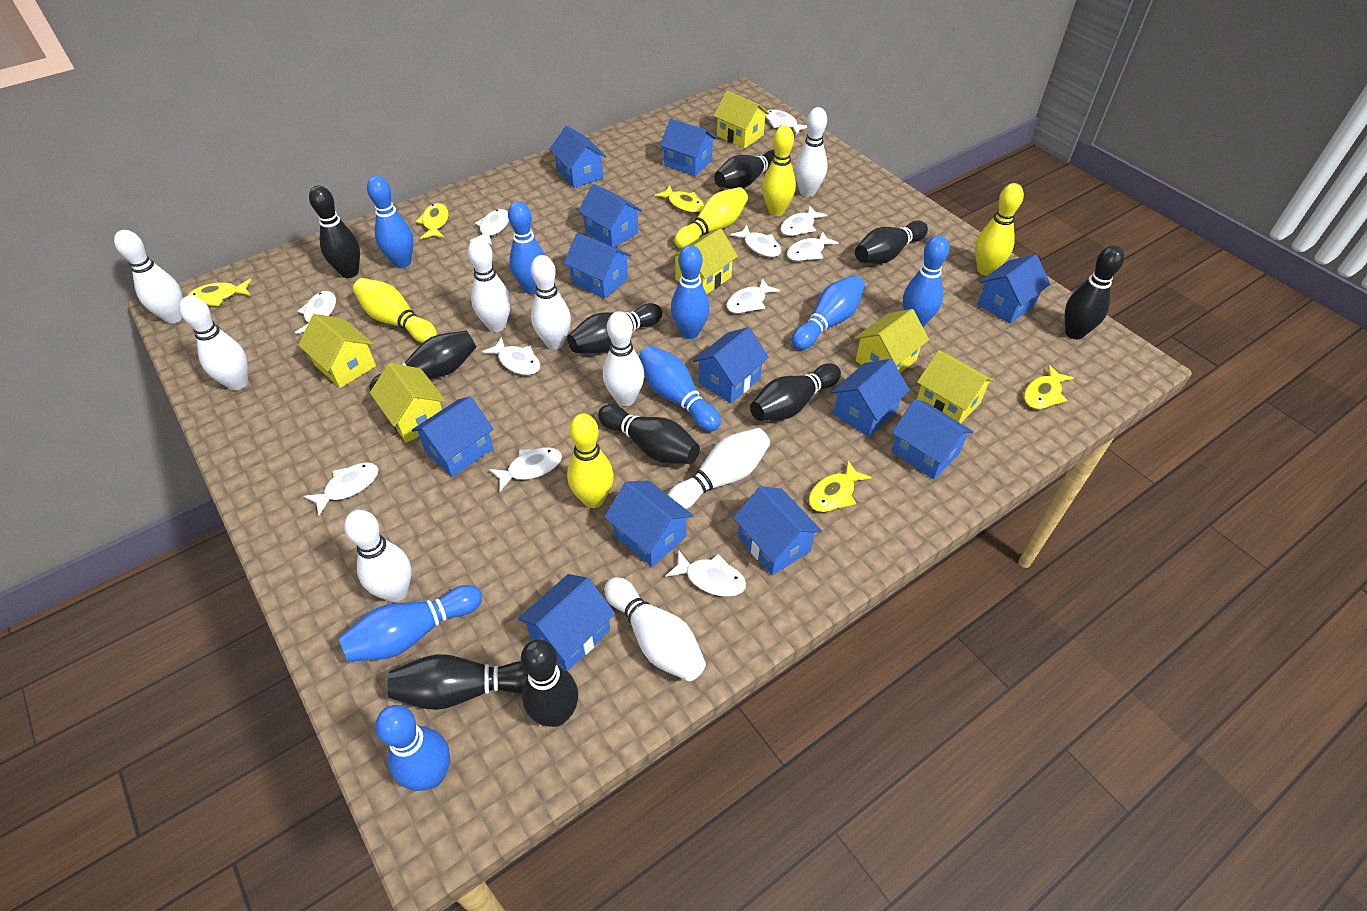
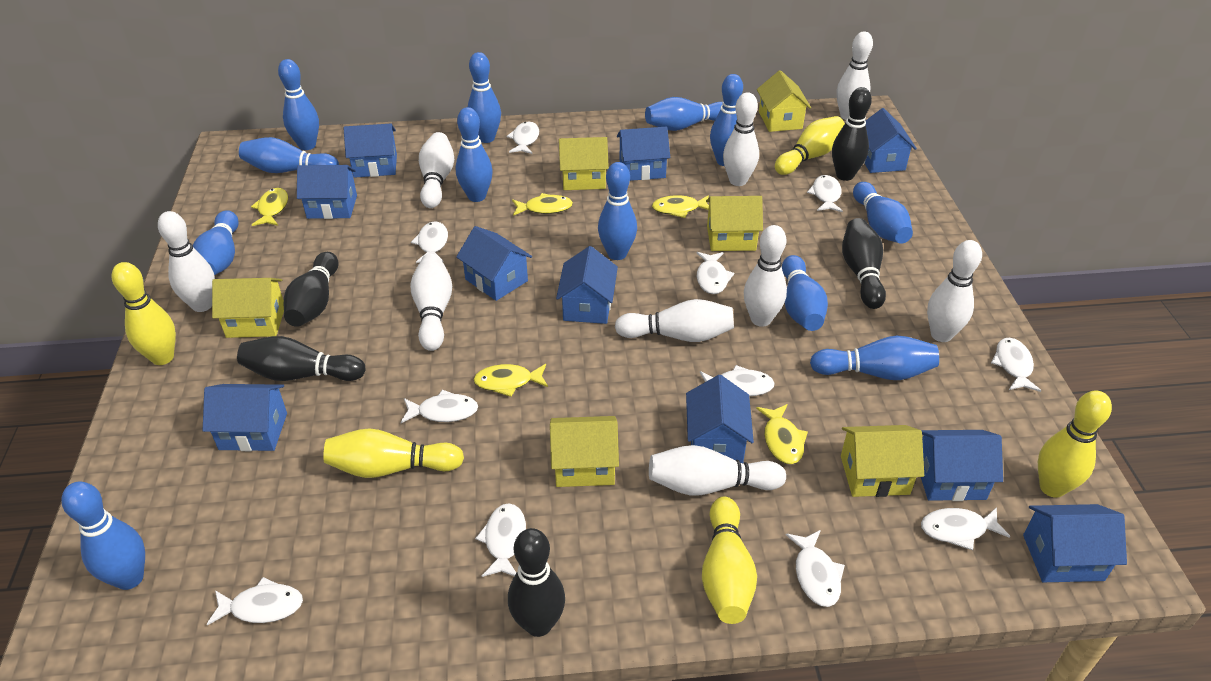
black bowling pin: 10 -> 5
blue bowling pin: 8 -> 12
blue house: 12 -> 10

